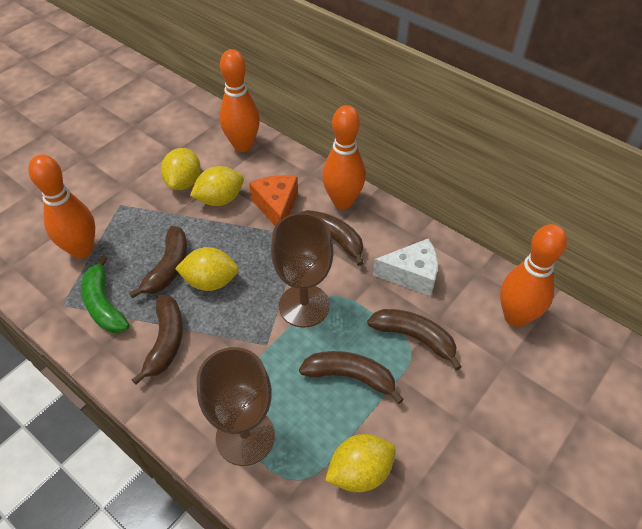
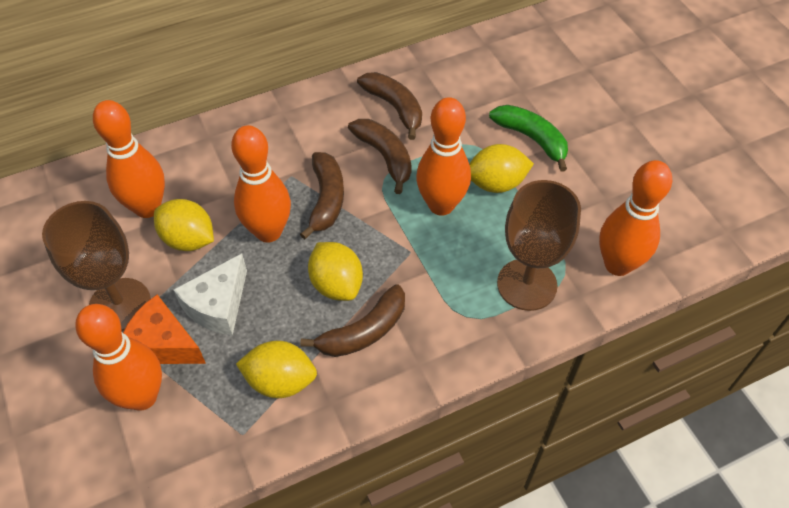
brown banana: 5 -> 4
orange bowling pin: 4 -> 5

